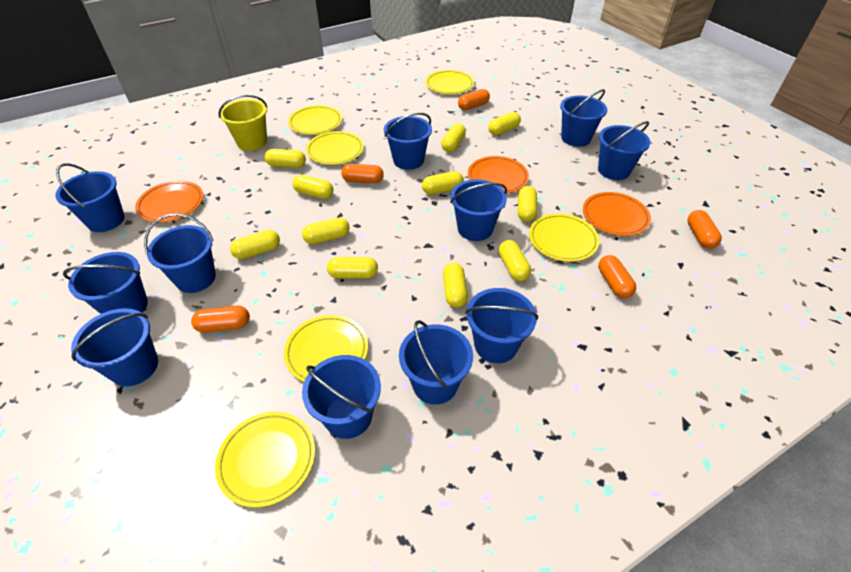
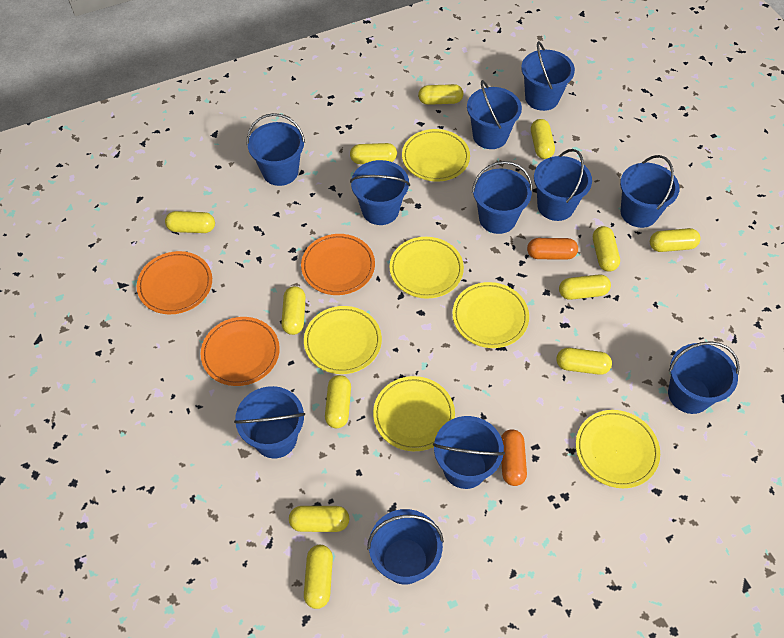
orange capsule: 5 -> 2
yellow bucket: 1 -> 0
yellow capsule: 11 -> 12

